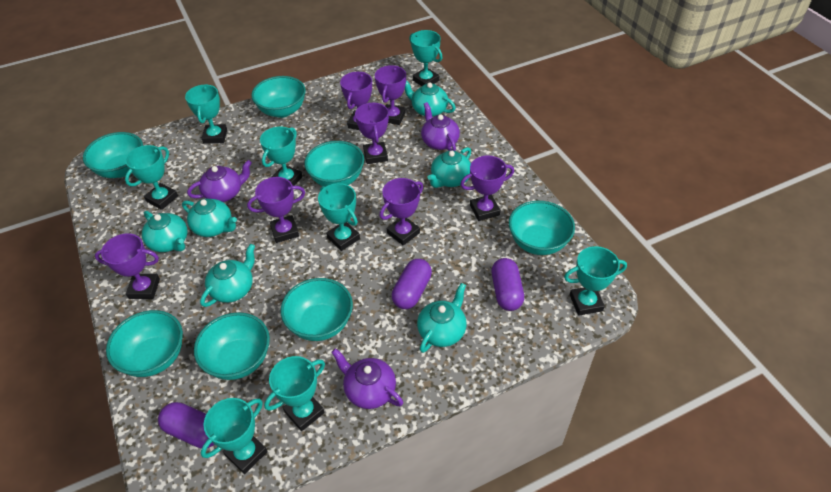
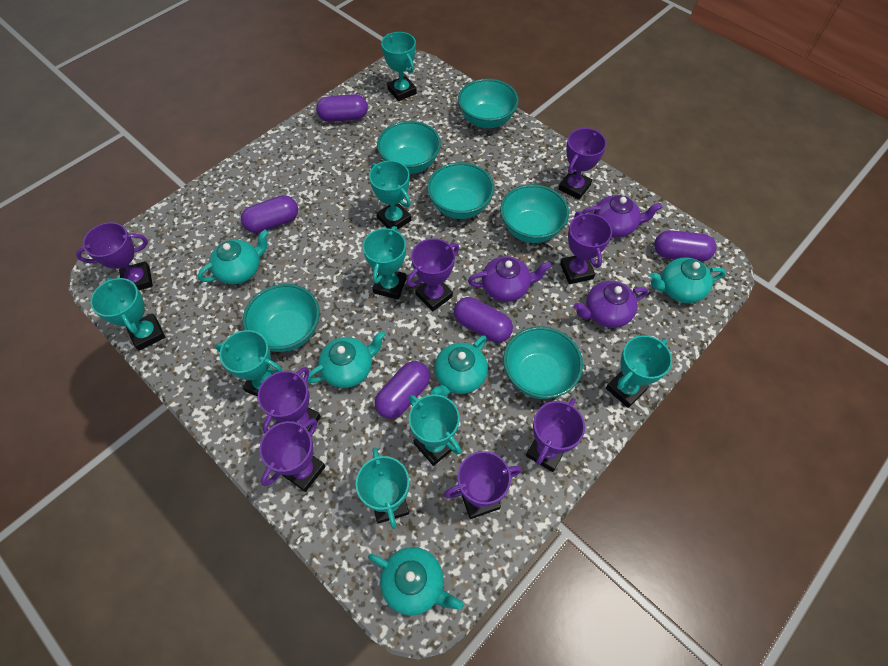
purple capsule: 3 -> 5
purple trophy: 7 -> 8
turquoise bowl: 7 -> 6
turquoise teapot: 6 -> 5

